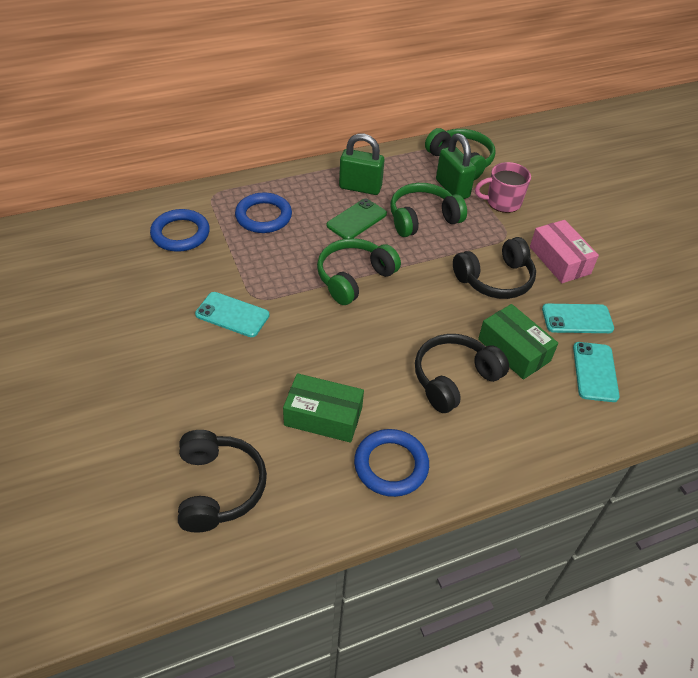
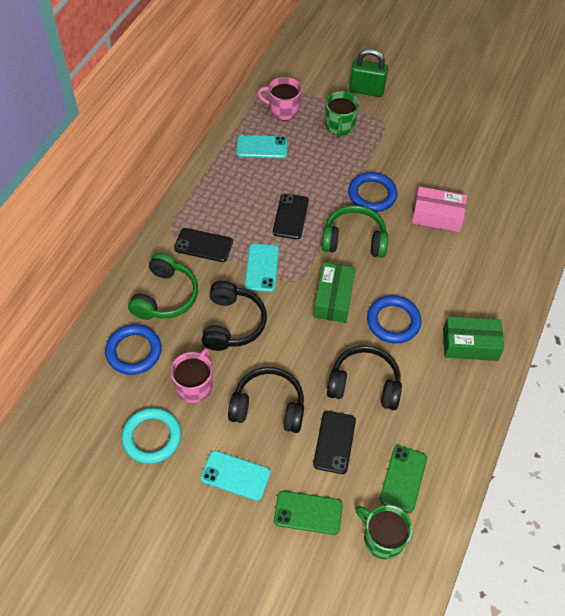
black phone: 0 -> 3
green headphones: 3 -> 2
green mug: 0 -> 2
green padlock: 2 -> 1
green phone: 1 -> 2
pink mug: 1 -> 2
turquoise ring: 0 -> 1

